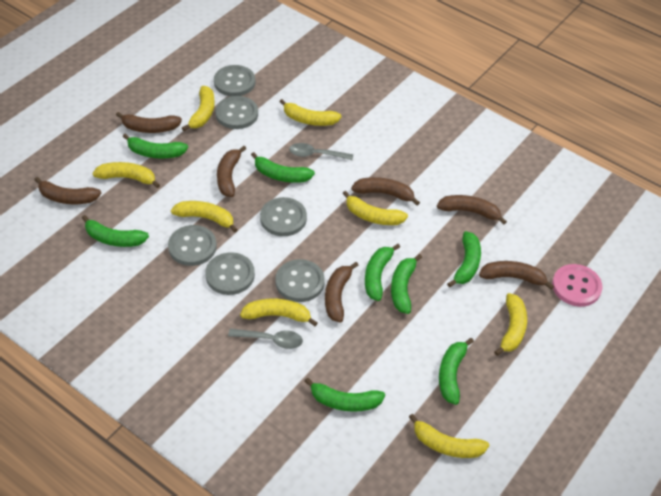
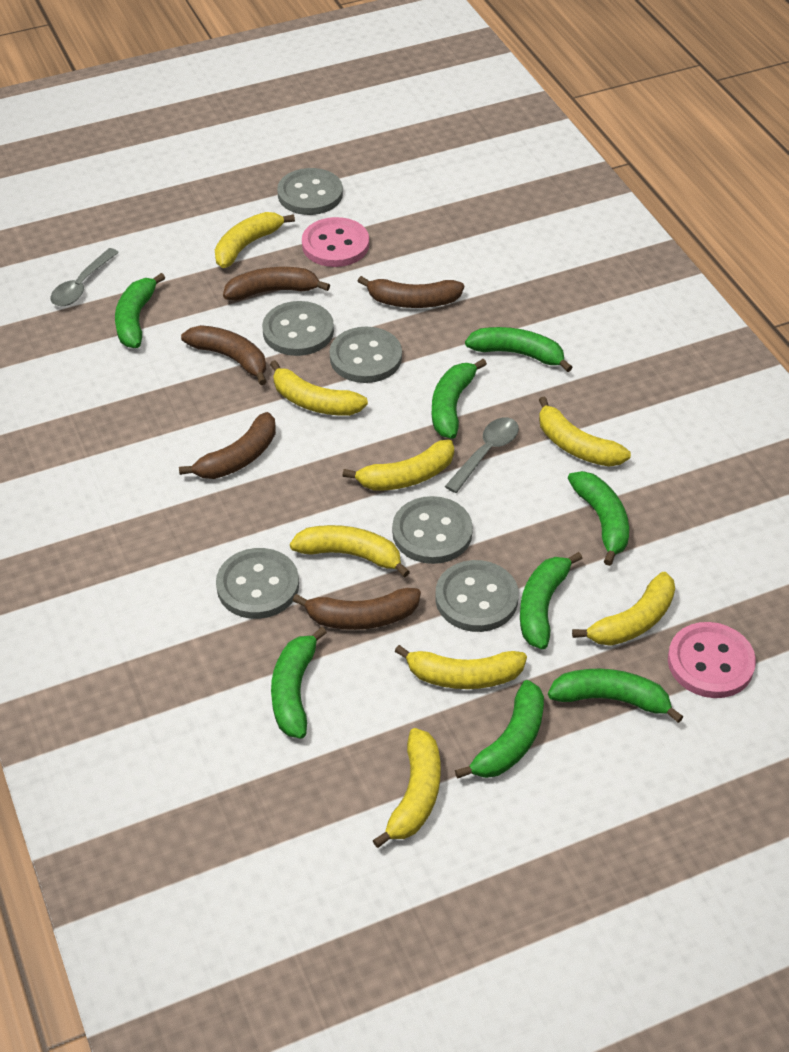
brown banana: 7 -> 5
pink button: 1 -> 2

